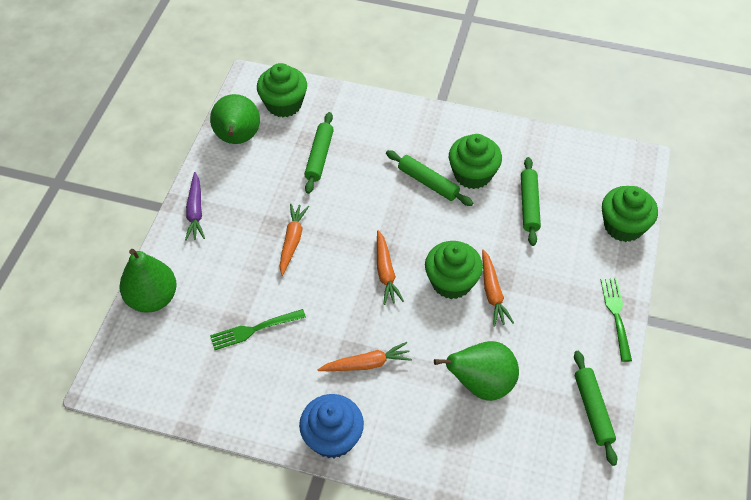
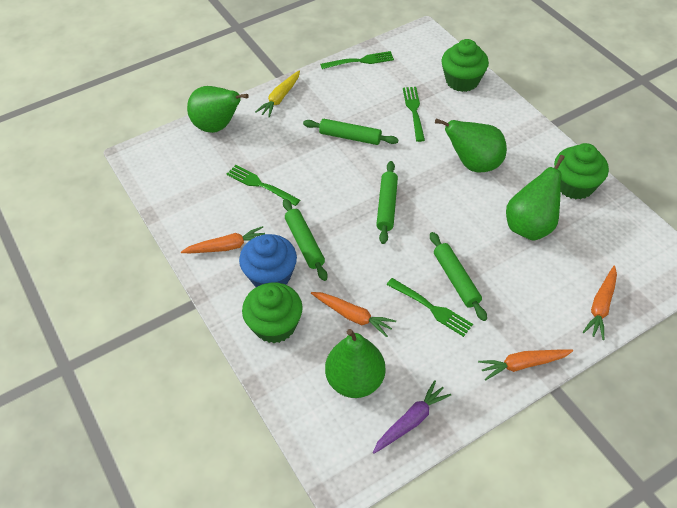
green cupcake: 4 -> 3
green fork: 2 -> 4
green pear: 3 -> 4
yellow carrot: 0 -> 1

